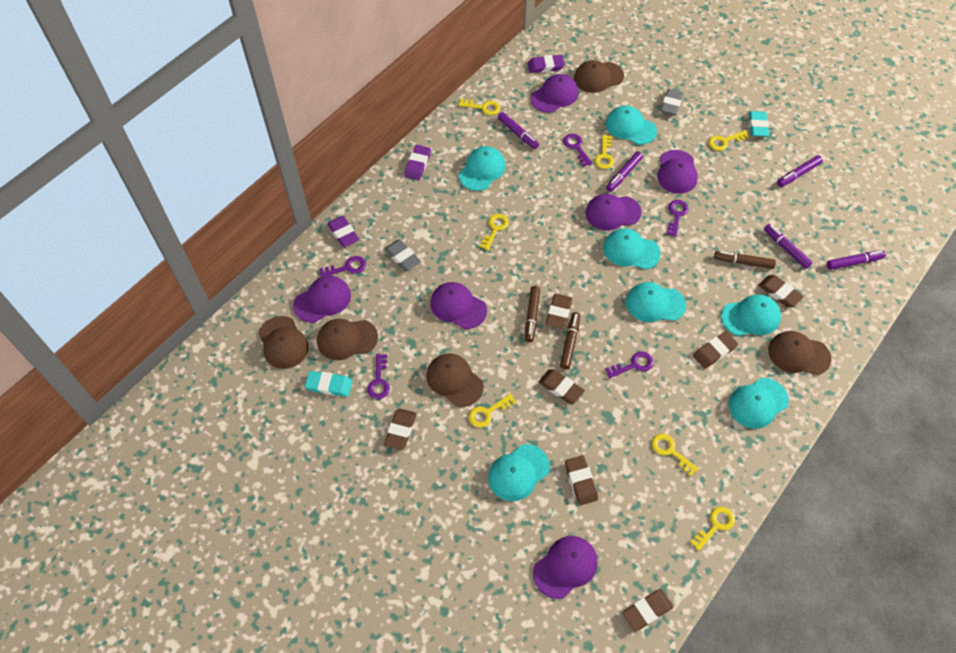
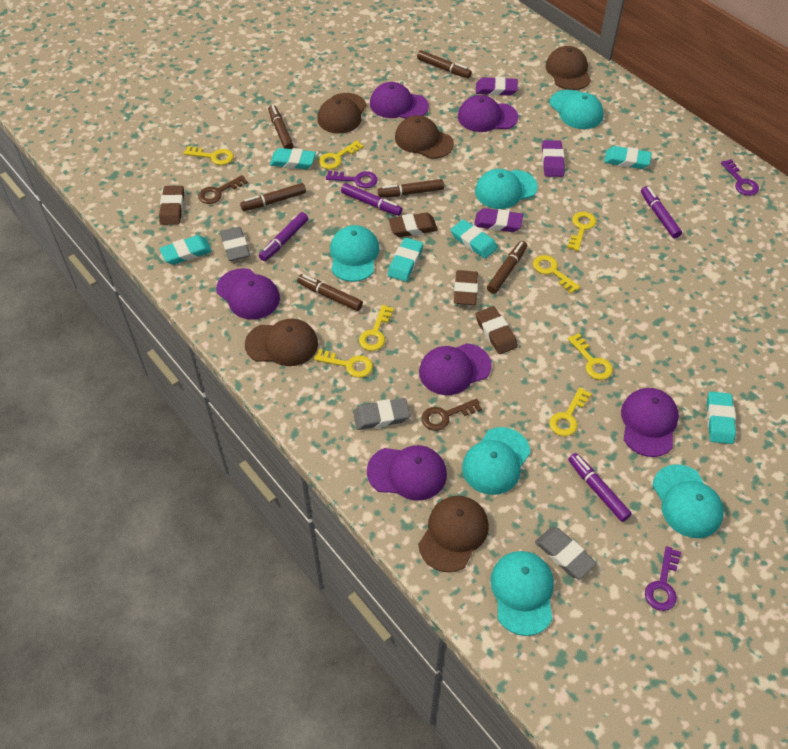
brown eraser: 7 -> 4
brown key: 0 -> 2
brown marker: 3 -> 6
grey eraser: 2 -> 3
purple key: 5 -> 3
purple marker: 5 -> 4
turquoise cap: 7 -> 6
turquoise eraser: 2 -> 6
yellow key: 7 -> 8

